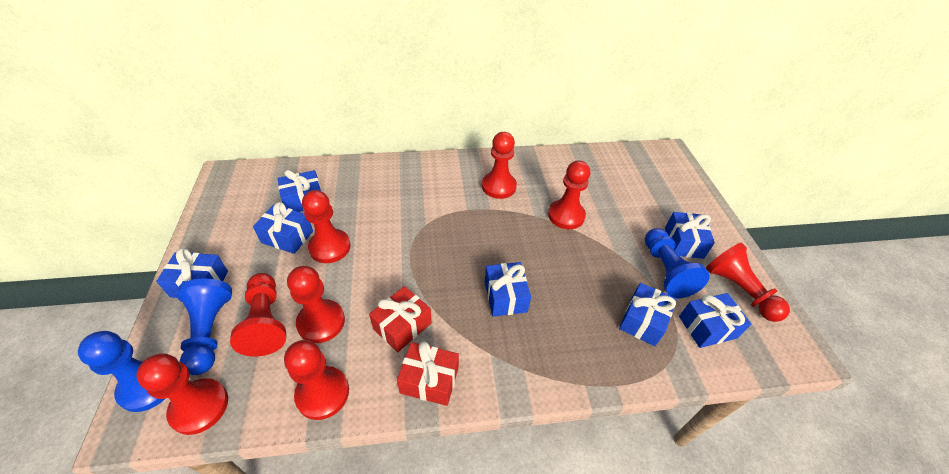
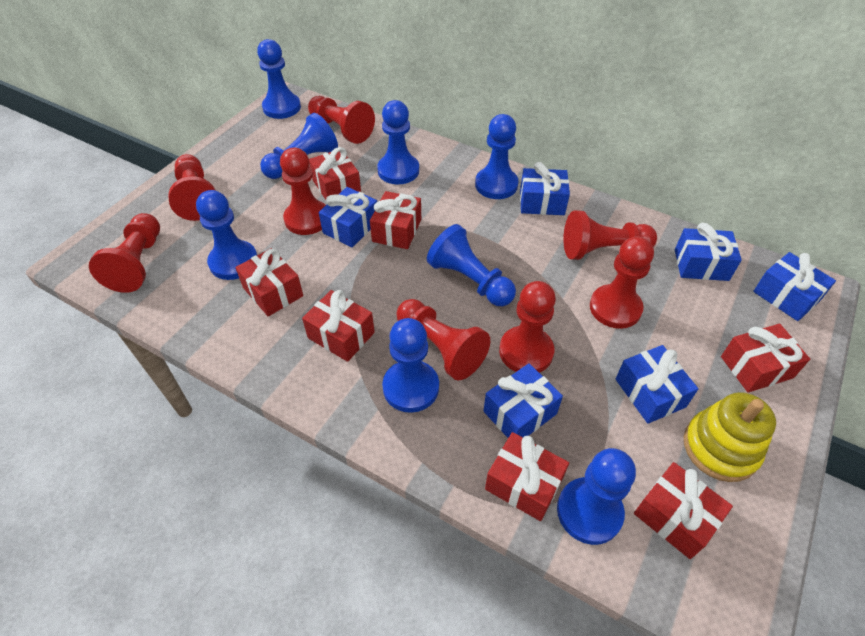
blue gift: 7 -> 6
blue pawn: 3 -> 8
red gift: 2 -> 7
yellow stacking toy: 0 -> 1

